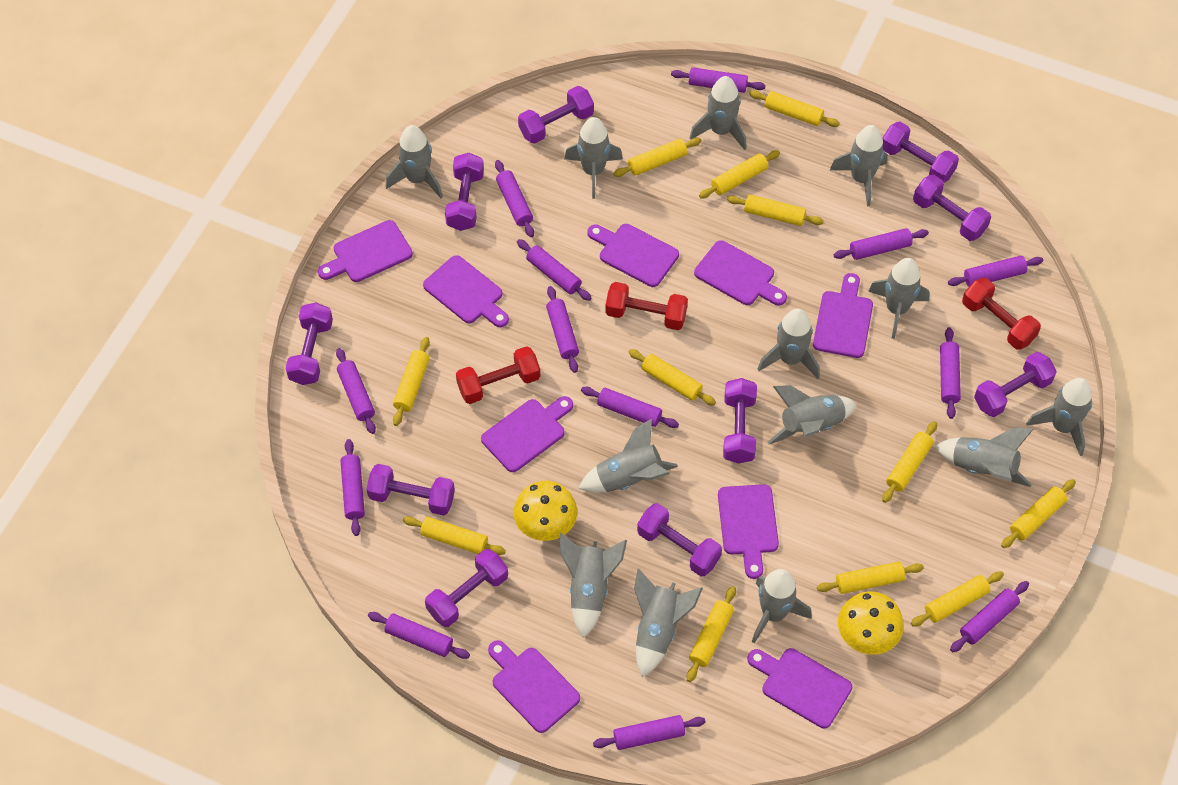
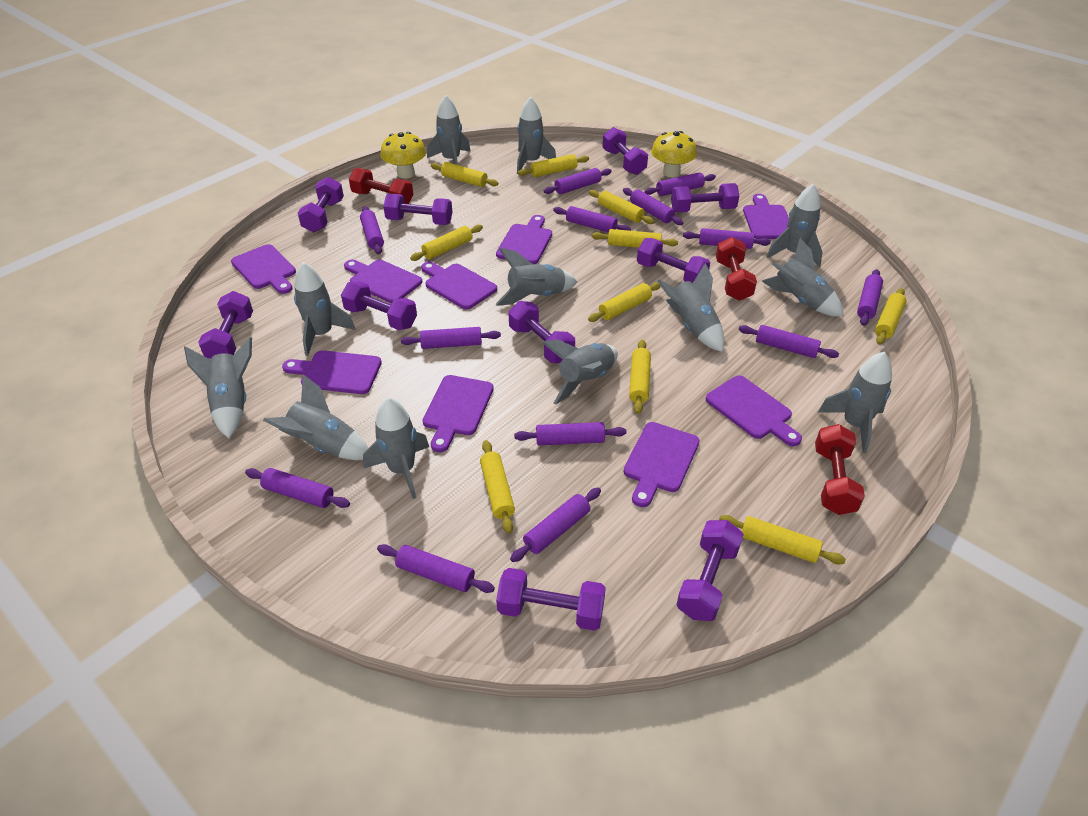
grey rocket: 13 -> 12
yellow rolling pin: 12 -> 10

